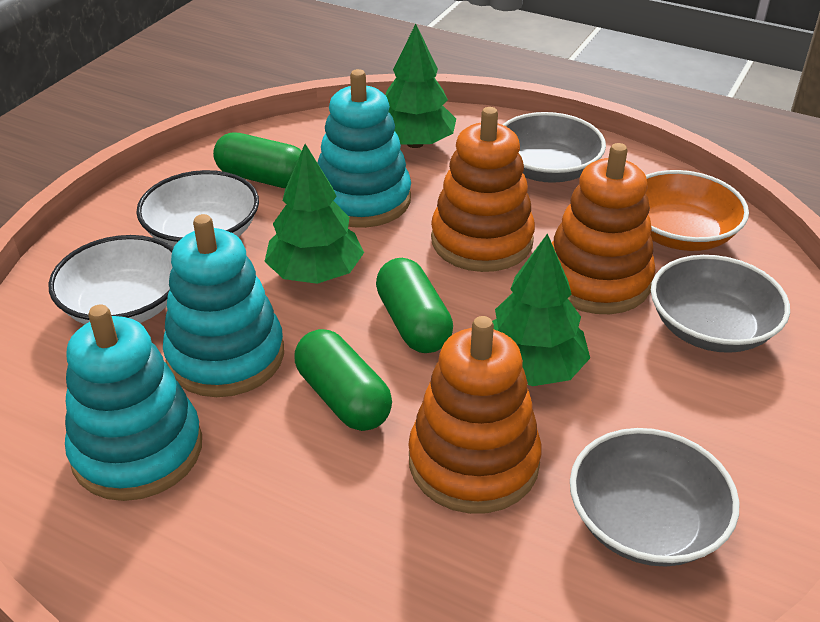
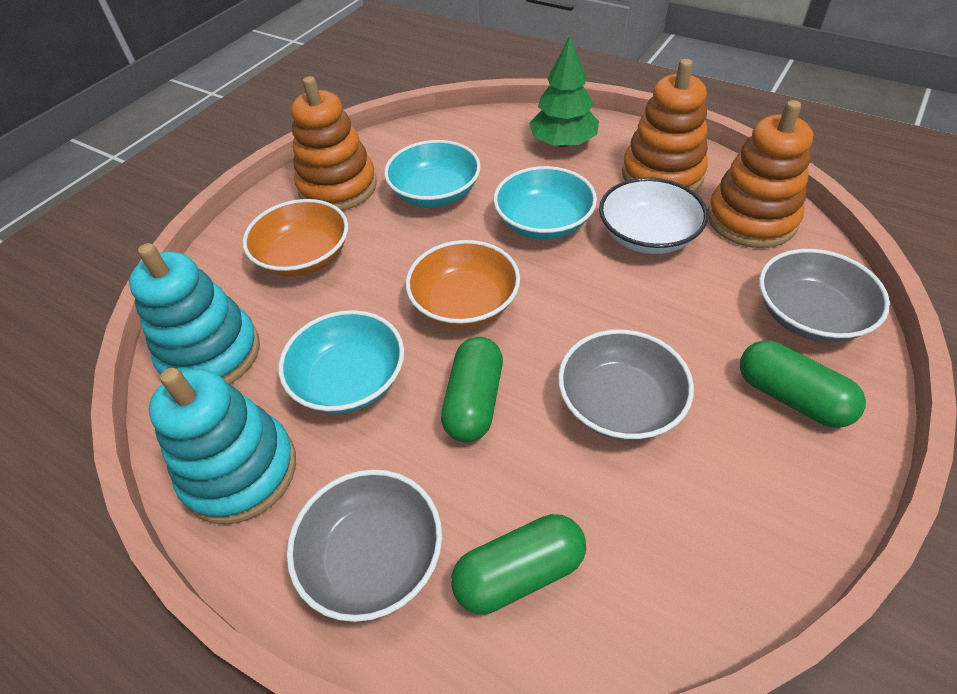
green tree: 3 -> 1
orange bowl: 1 -> 2
turquoise bowl: 0 -> 3
turquoise stacking toy: 3 -> 2
white bowl: 2 -> 1

